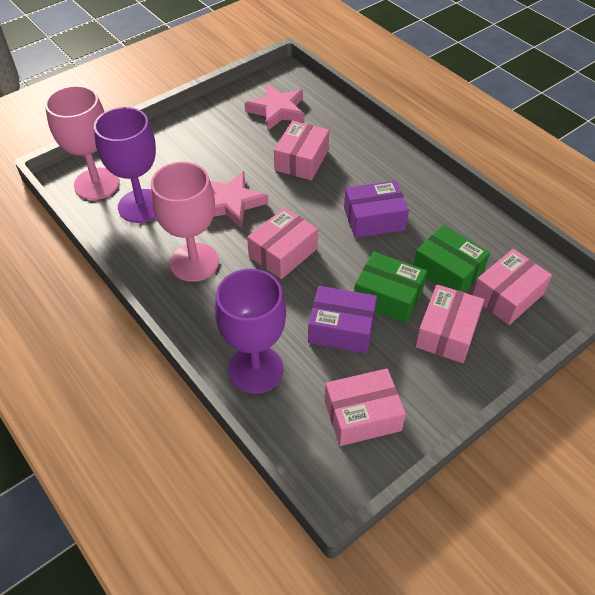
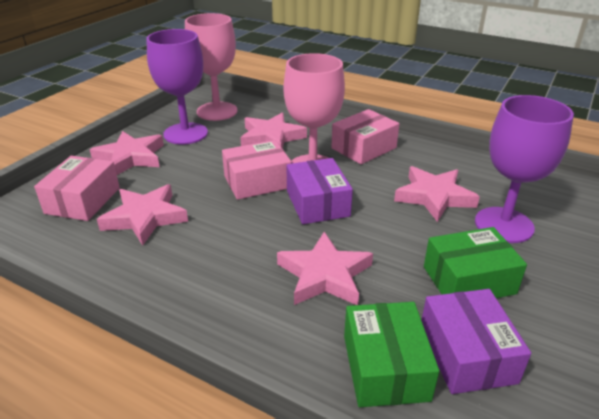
pink box: 5 -> 3
pink star: 2 -> 5

